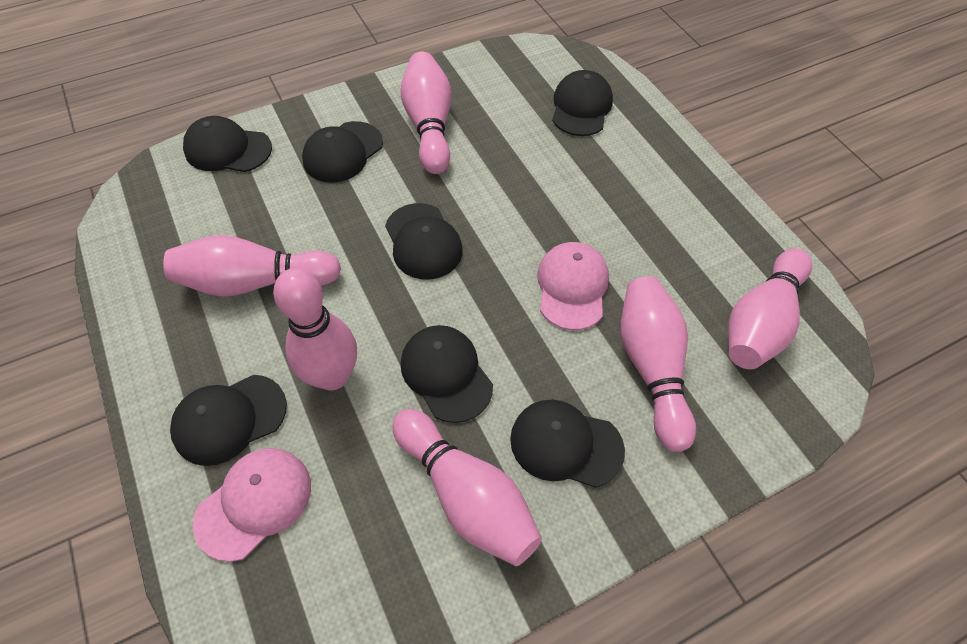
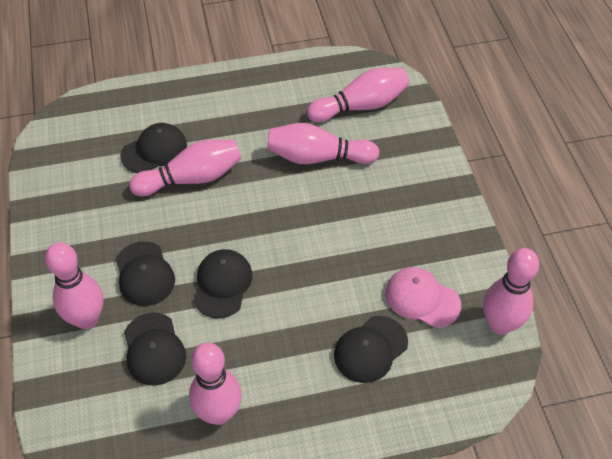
black cap: 7 -> 5
pink cap: 2 -> 1

